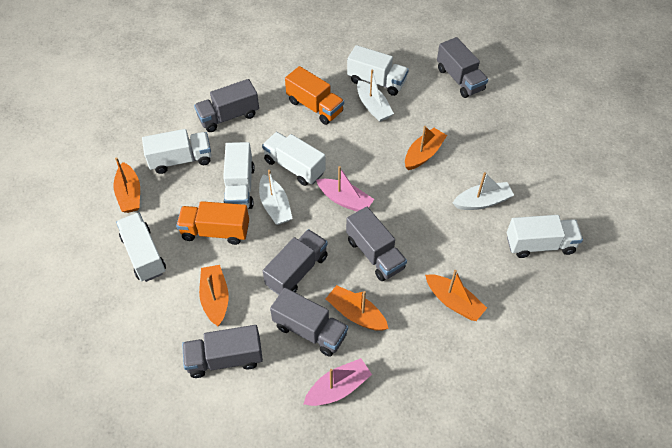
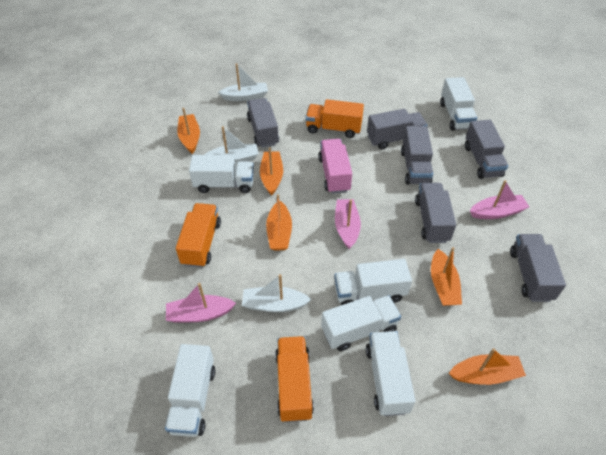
orange truck: 2 -> 3
pink boat: 2 -> 3
pink truck: 0 -> 1

